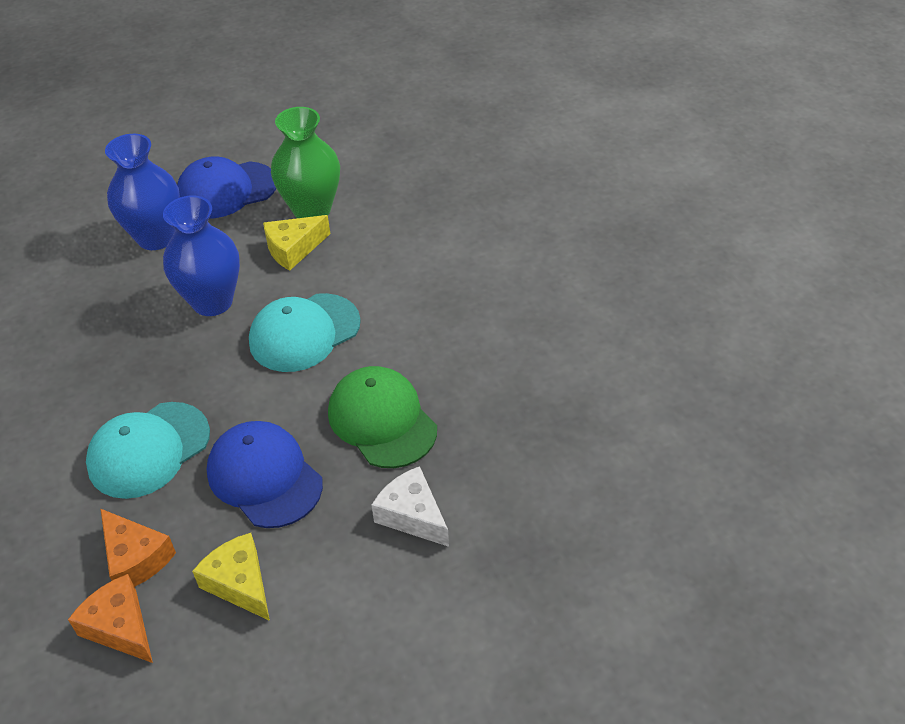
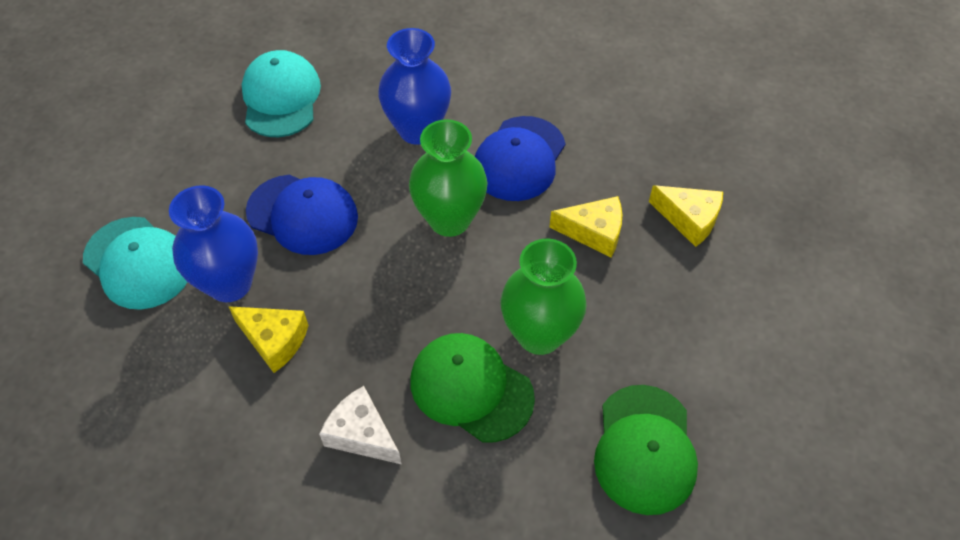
green cap: 1 -> 2
green vase: 1 -> 2
orange cheese: 2 -> 0
yellow cheese: 2 -> 3

